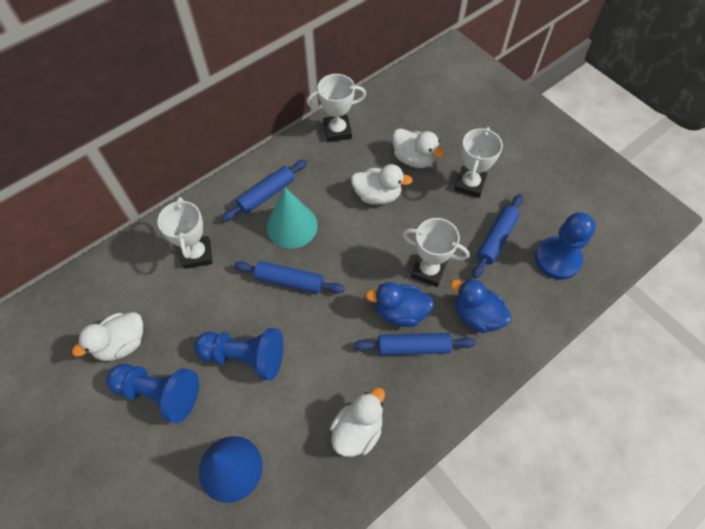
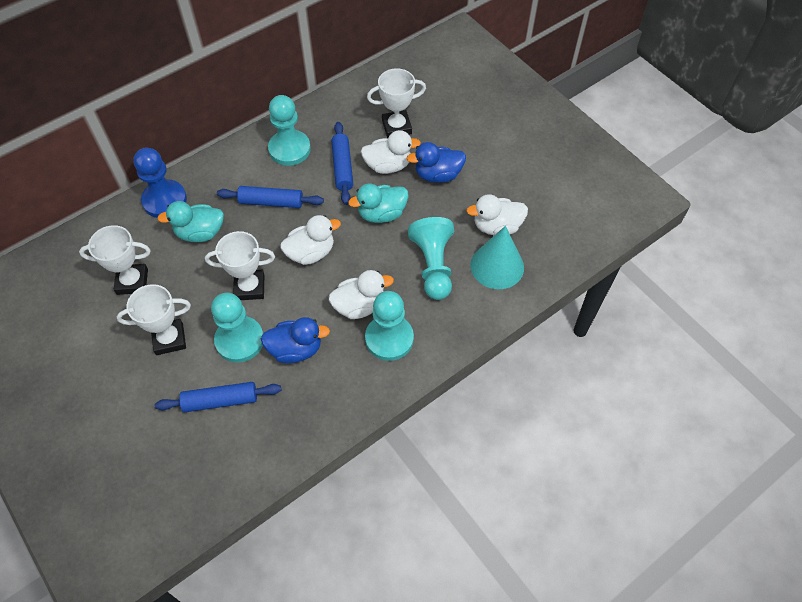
blue cone: 1 -> 0
blue pawn: 3 -> 1
blue rolling pin: 4 -> 3
turquoise duck: 0 -> 2
turquoise pawn: 0 -> 4

